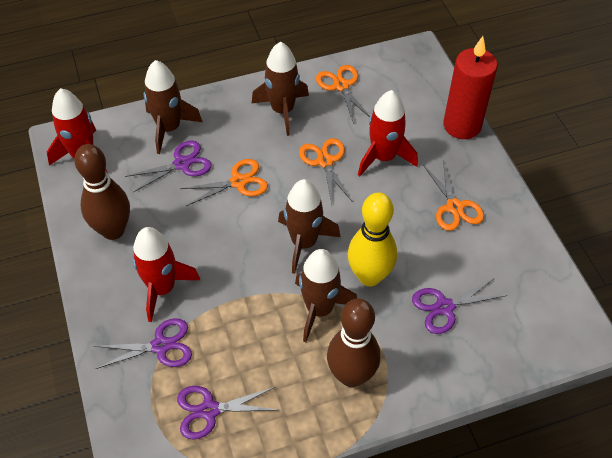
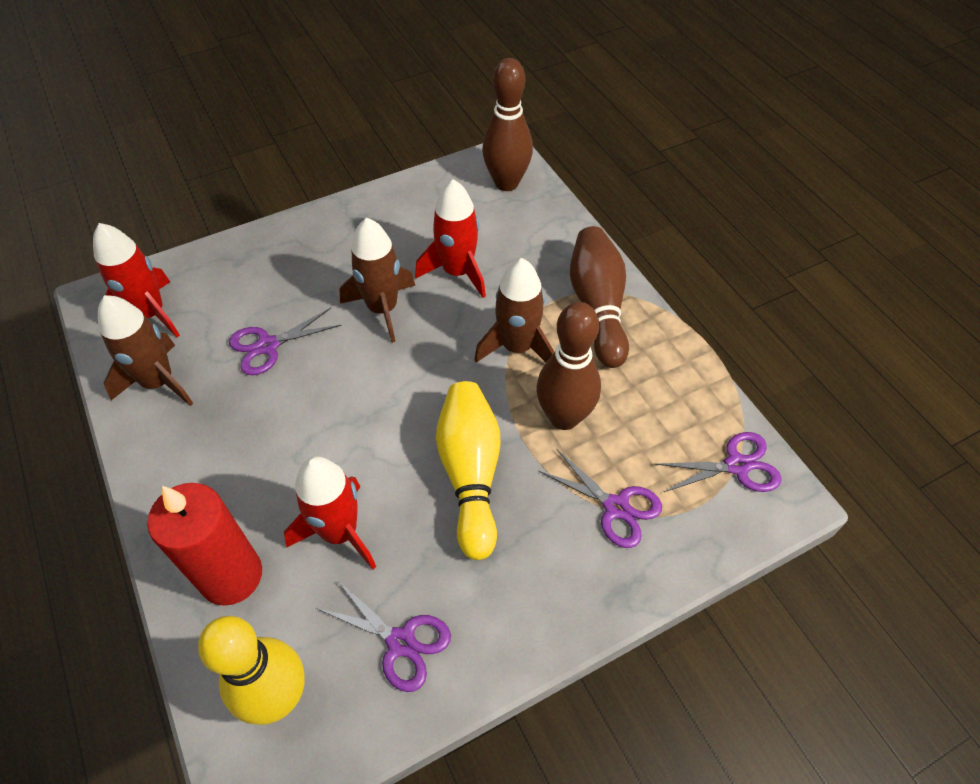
brown bowling pin: 2 -> 3
brown rocket: 4 -> 3
orange scissors: 4 -> 0
yellow bowling pin: 1 -> 2

